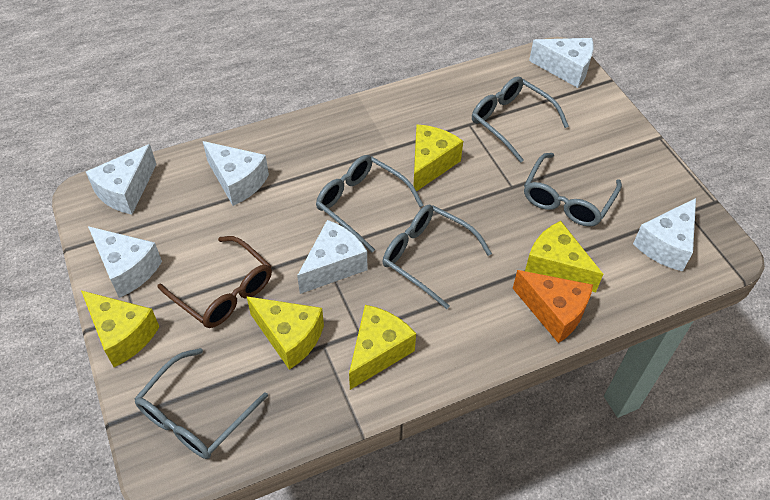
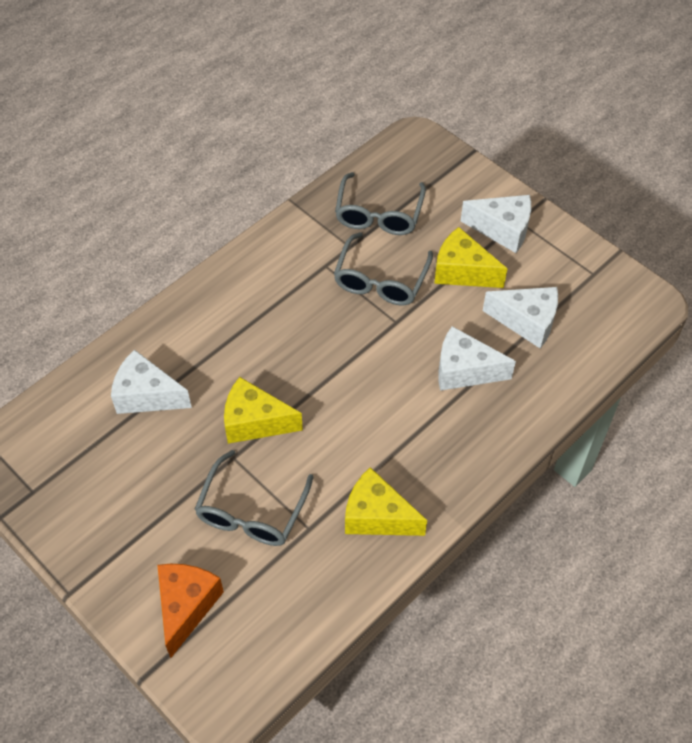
brown glasses: 1 -> 0
grey glasses: 5 -> 3
white cheese: 6 -> 4
yellow cheese: 5 -> 3

